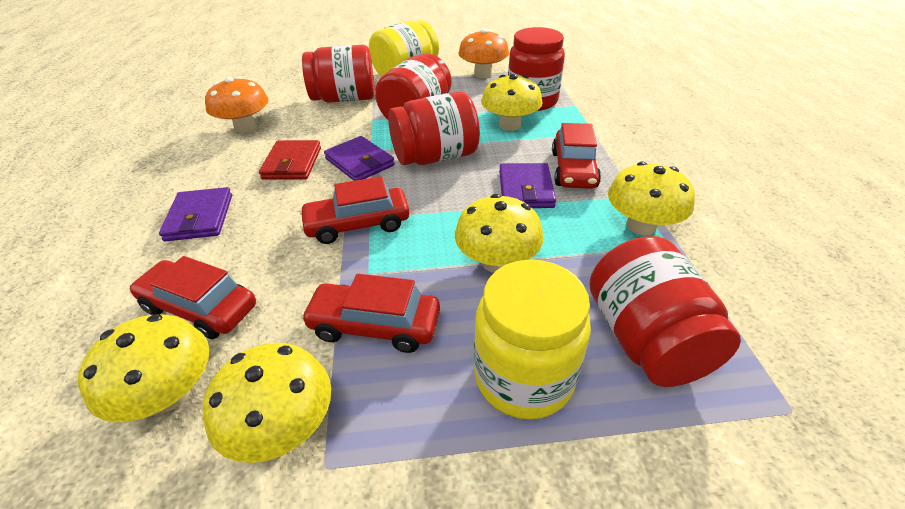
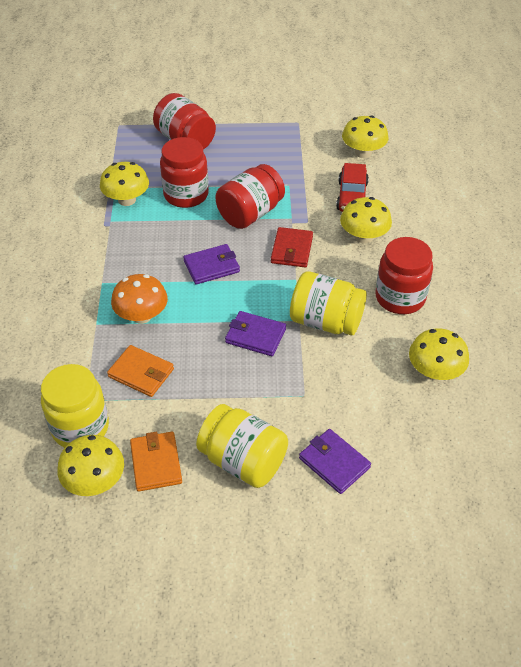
orange mushroom: 2 -> 1
orange wallet: 0 -> 2
red car: 4 -> 1
red jar: 5 -> 4
yellow jar: 2 -> 3

